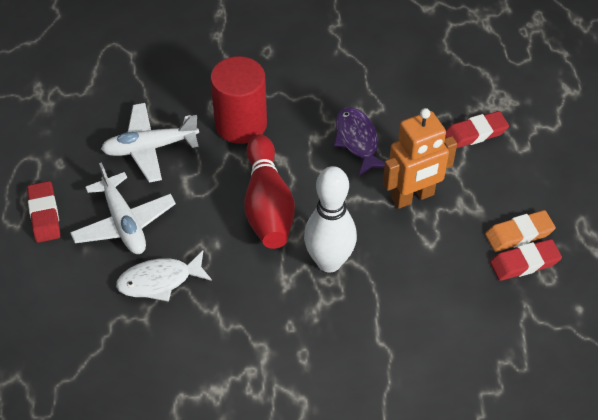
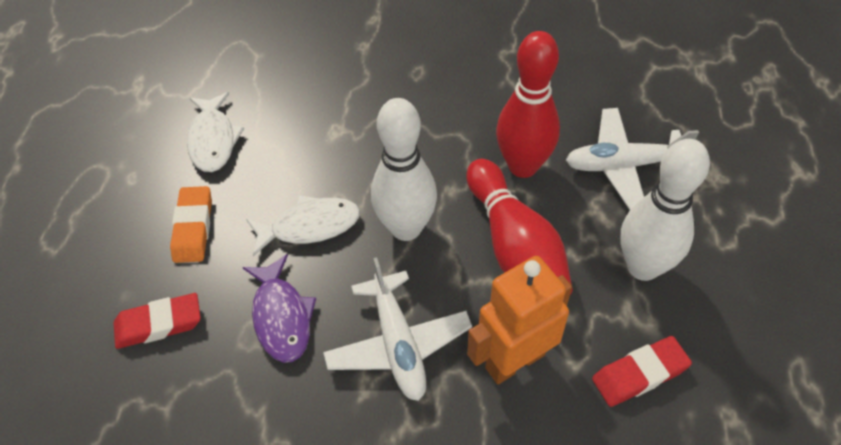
red bowling pin: 1 -> 2
red cylinder: 1 -> 0
red eraser: 3 -> 2
white bowling pin: 1 -> 2
white fish: 1 -> 2

